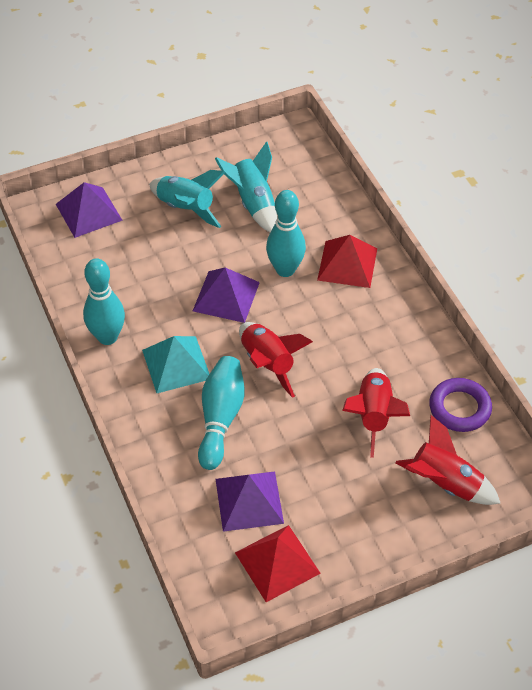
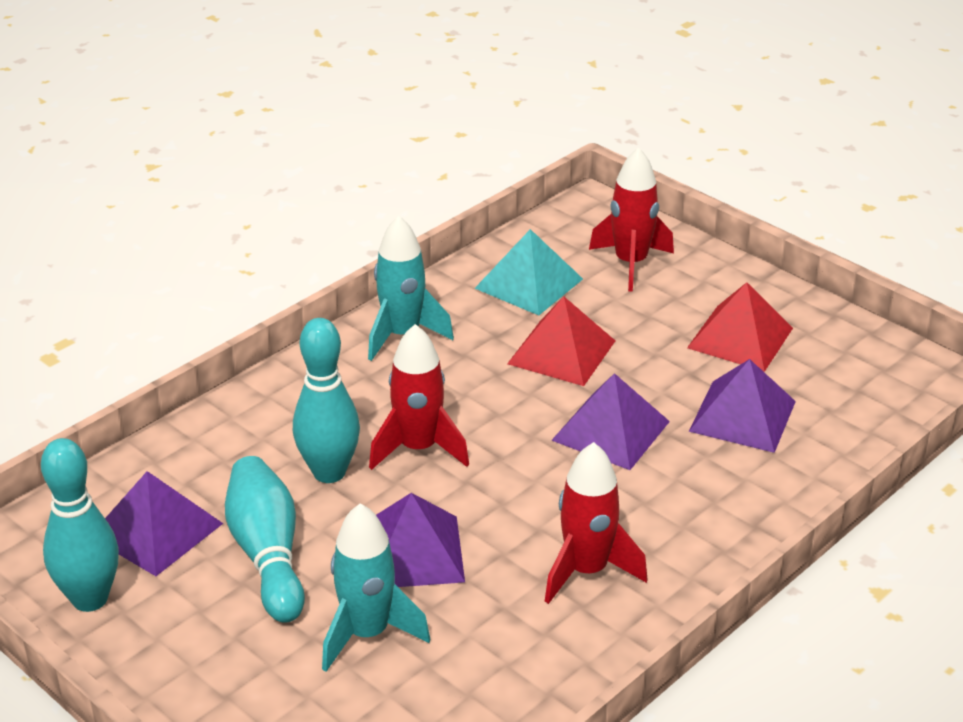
purple pyramid: 3 -> 4
purple ring: 1 -> 0

